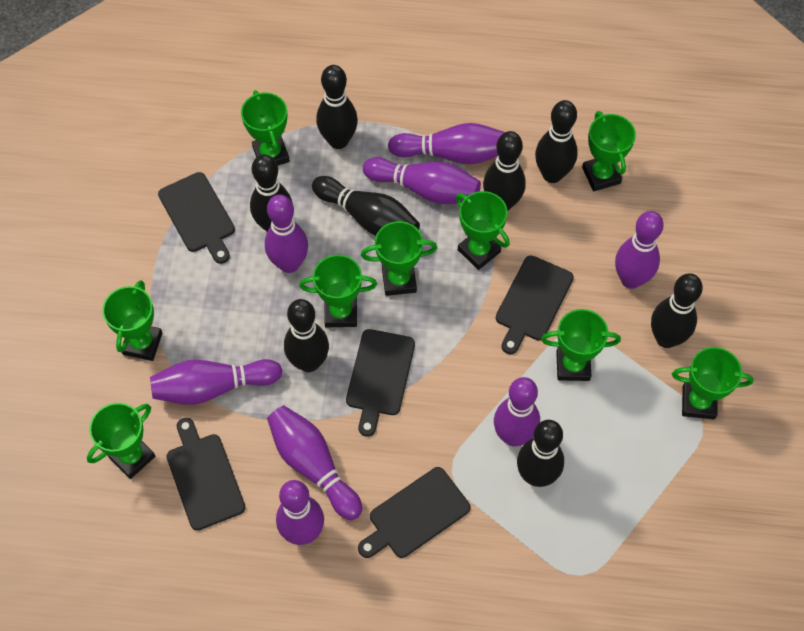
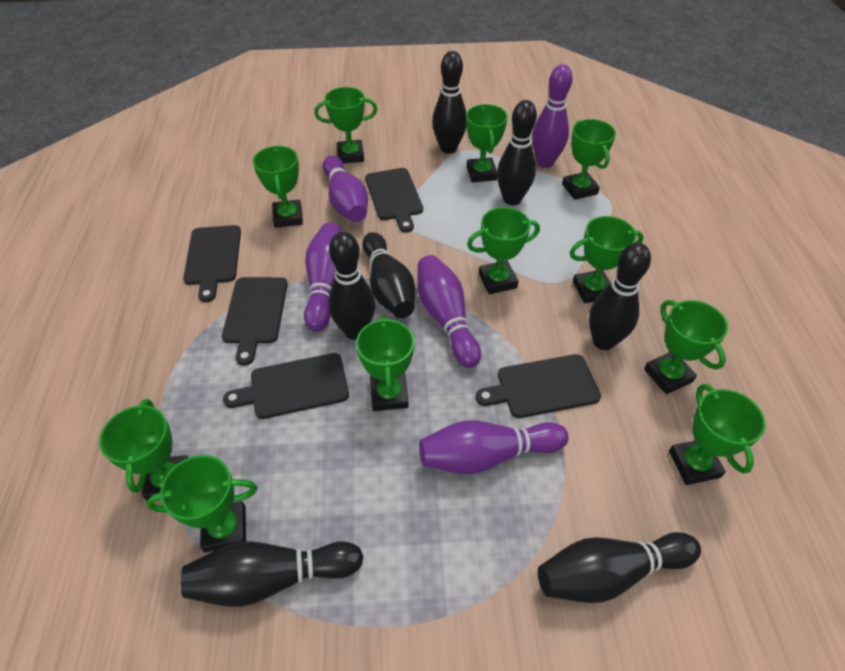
black bowling pin: 8 -> 7
green trophy: 9 -> 11
purple bowling pin: 8 -> 5

